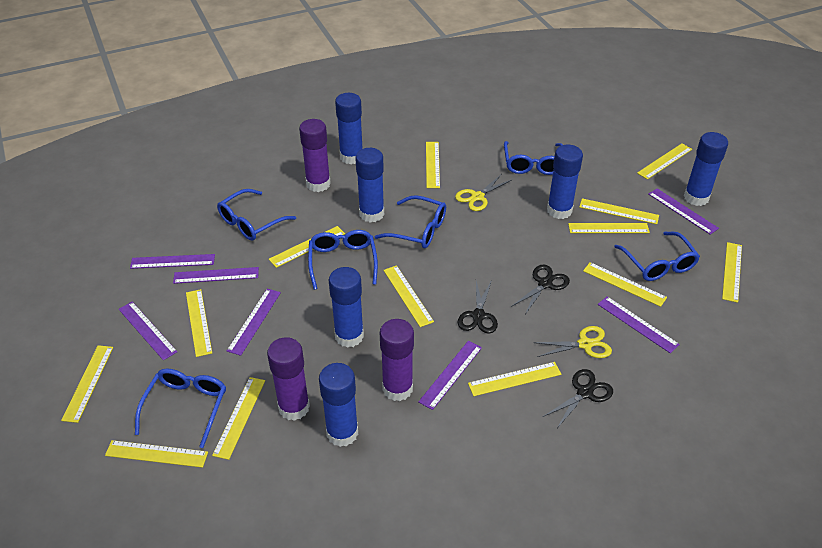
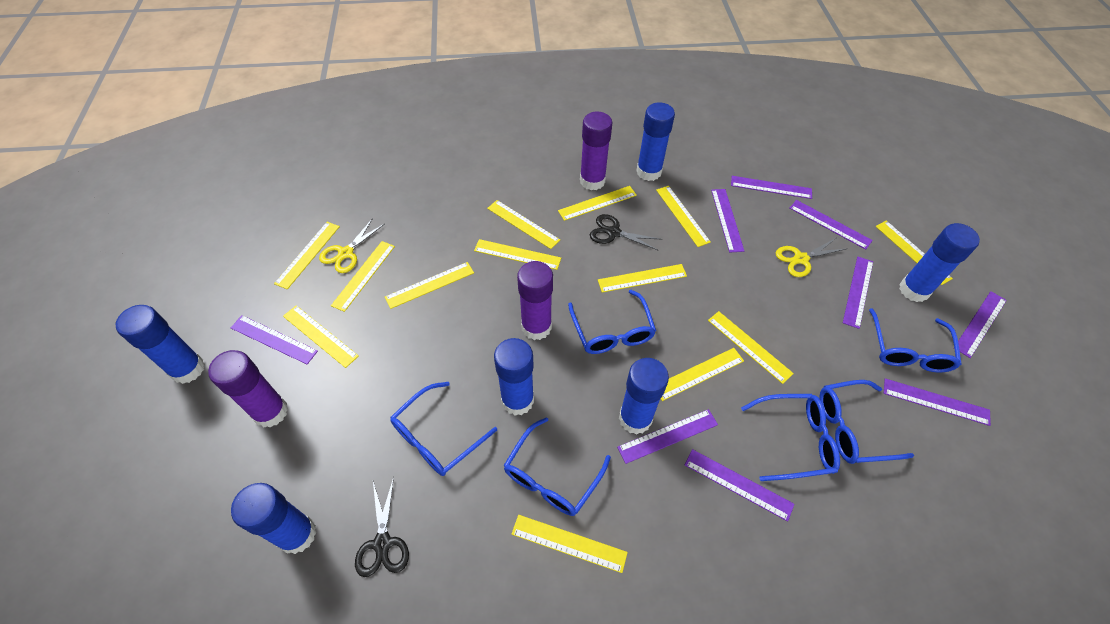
black scissors: 3 -> 2
purple ruler: 7 -> 9

